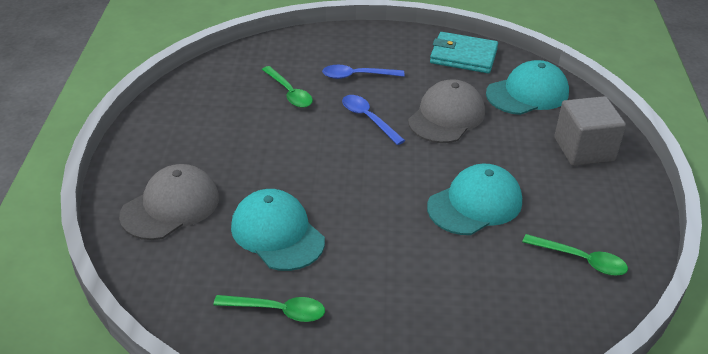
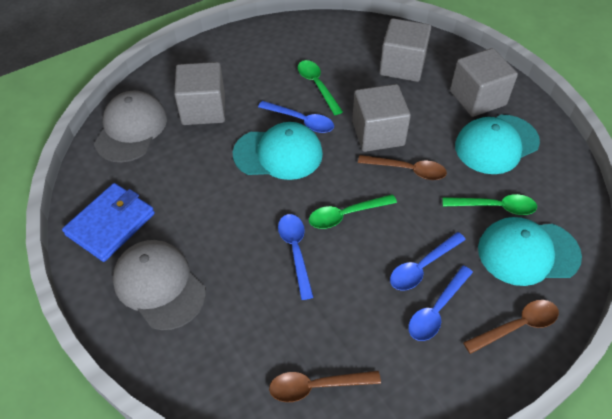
blue spoon: 2 -> 4
blue wallet: 0 -> 1
brown spoon: 0 -> 3
grey cube: 1 -> 4
turquoise wallet: 1 -> 0

